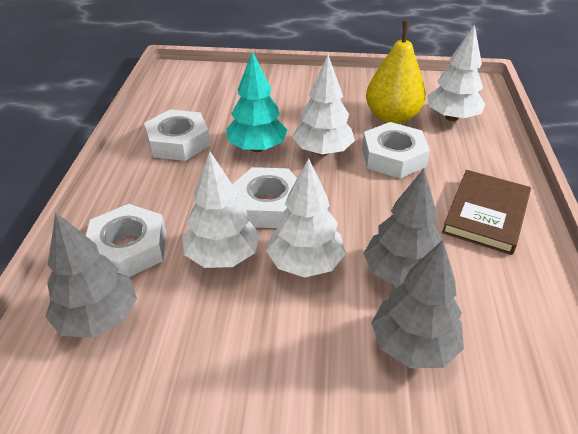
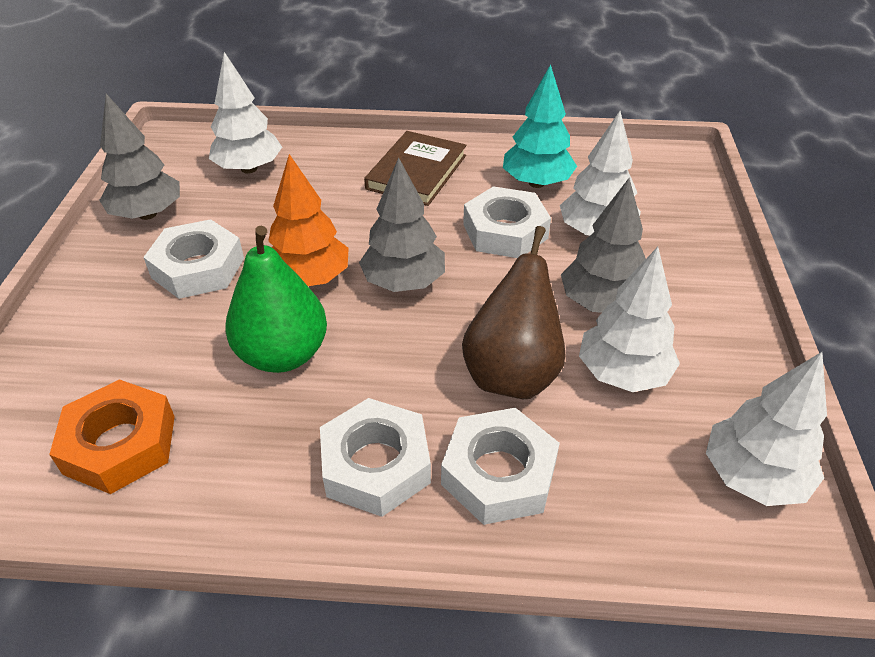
brown pear: 0 -> 1
green pear: 0 -> 1
orange nut: 0 -> 1
orange tree: 0 -> 1
yellow pear: 1 -> 0

